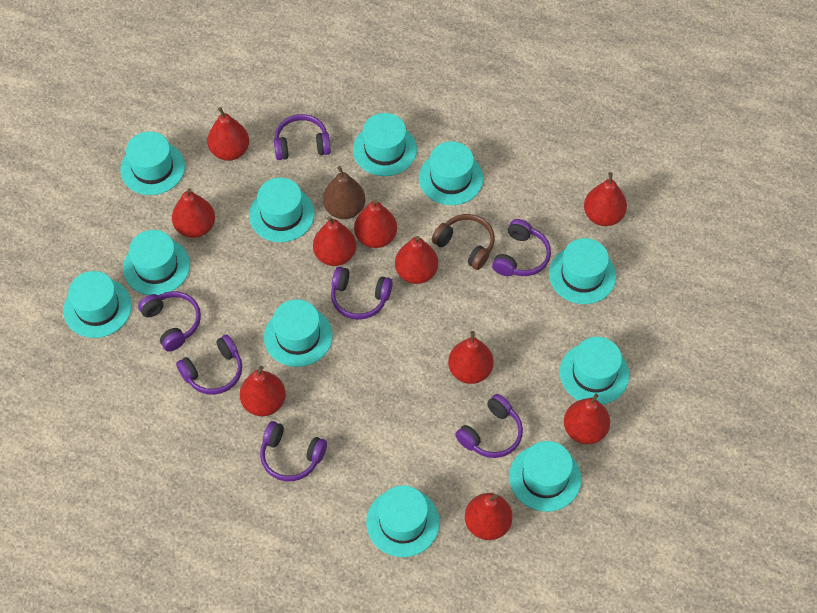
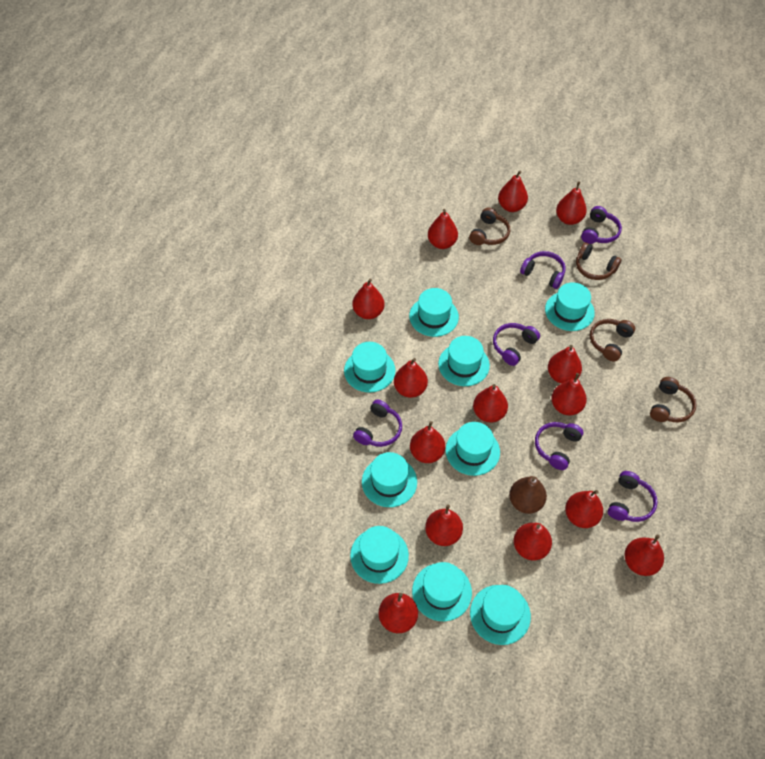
brown headphones: 1 -> 4
purple headphones: 7 -> 6
red pear: 10 -> 14
turquoise hat: 11 -> 9

